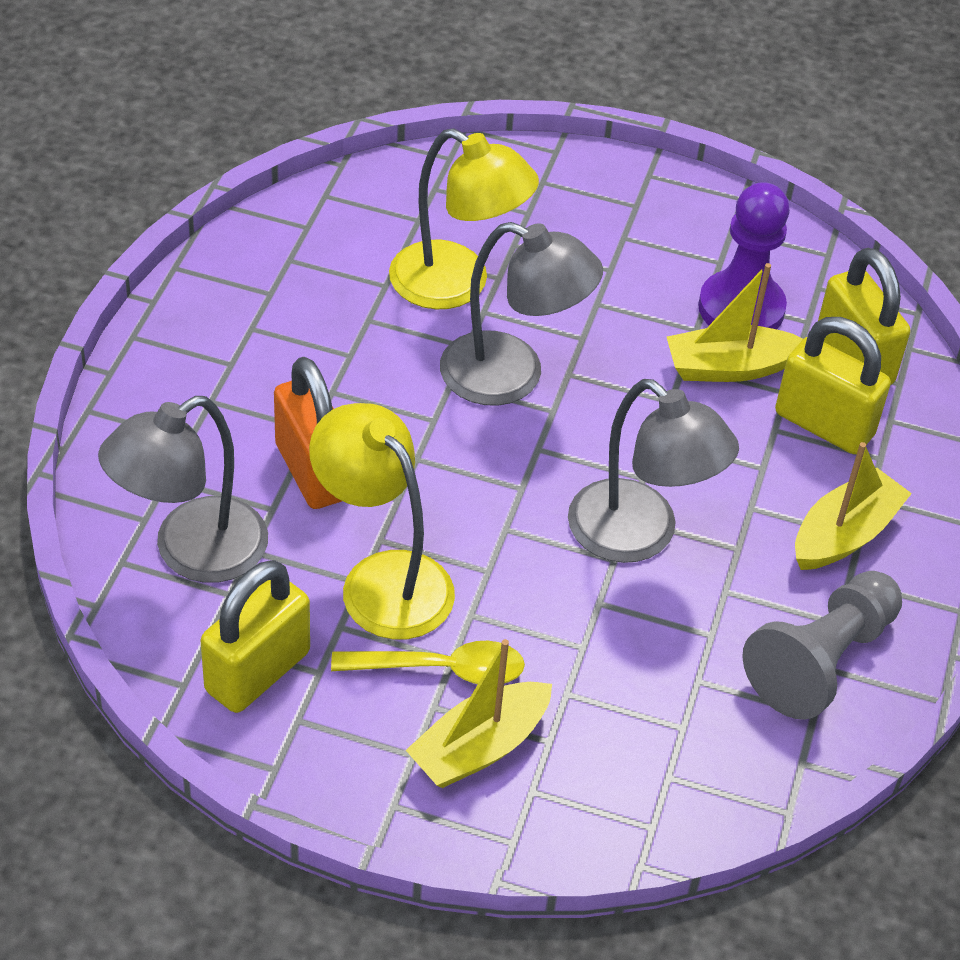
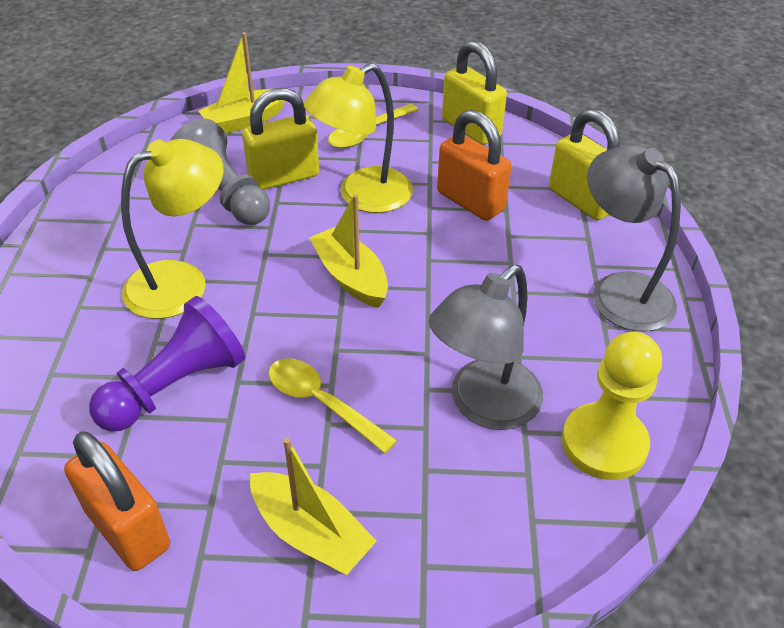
grey lamp: 3 -> 2
orange padlock: 1 -> 2
yellow pawn: 0 -> 1
yellow spoon: 1 -> 2

